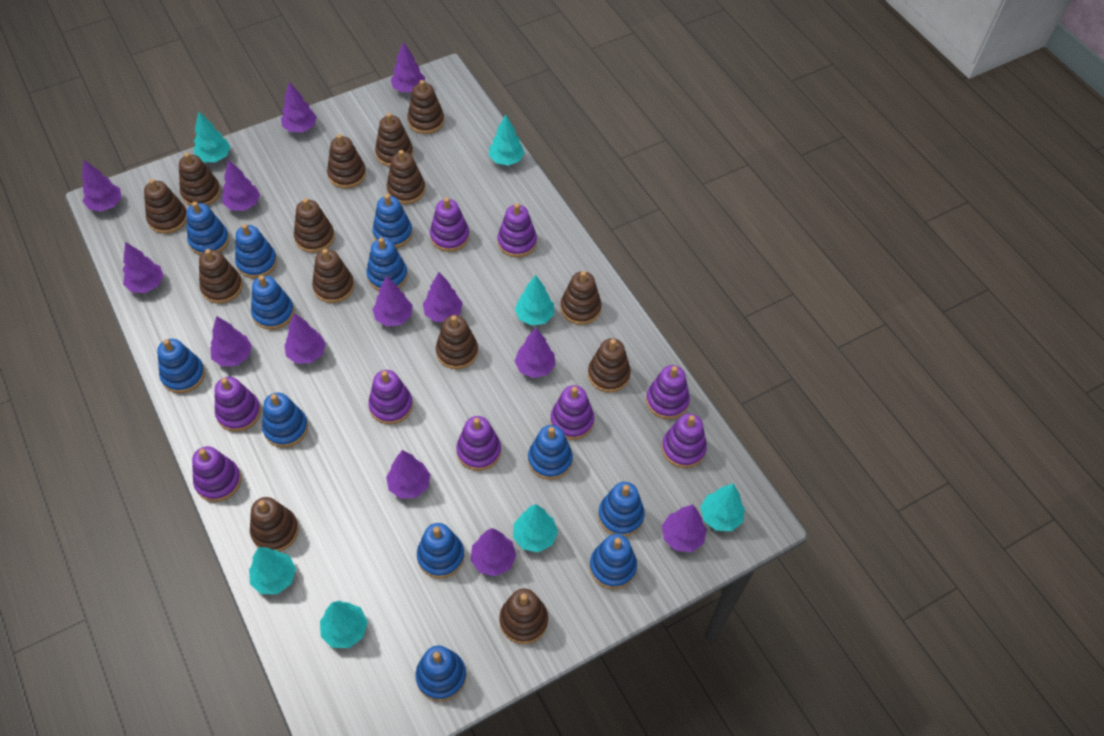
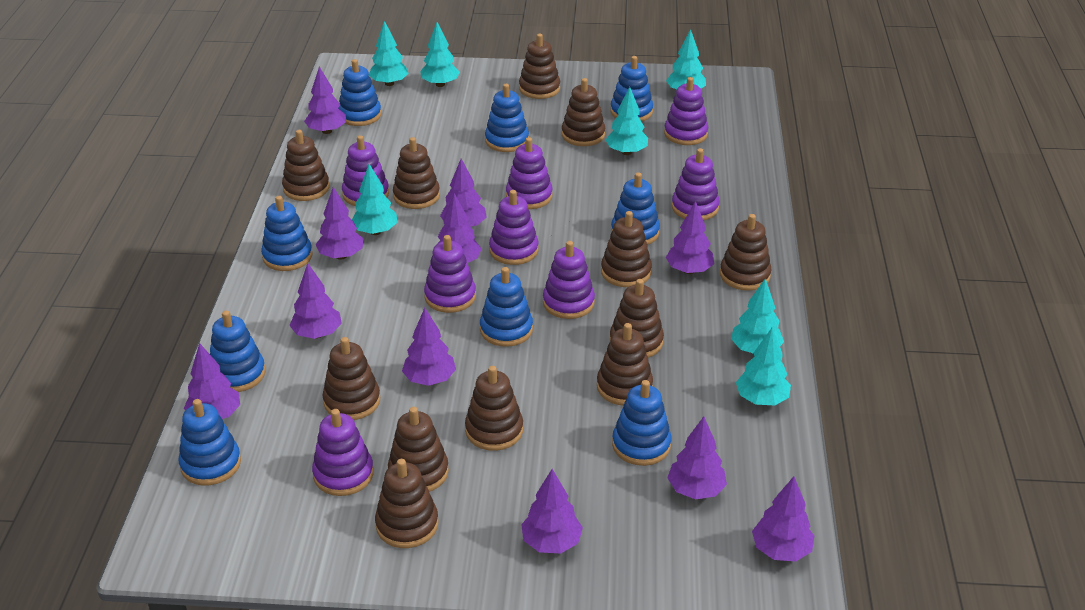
blue stacking toy: 12 -> 9
brown stacking toy: 14 -> 12
purple stacking toy: 9 -> 8
purple tree: 13 -> 11

